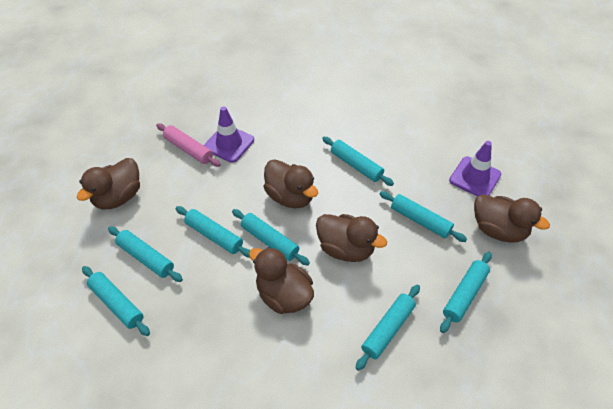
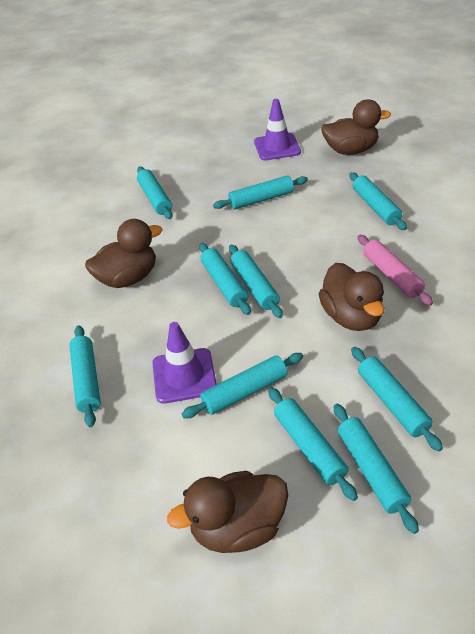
brown duck: 5 -> 4
turquoise rolling pin: 8 -> 10

